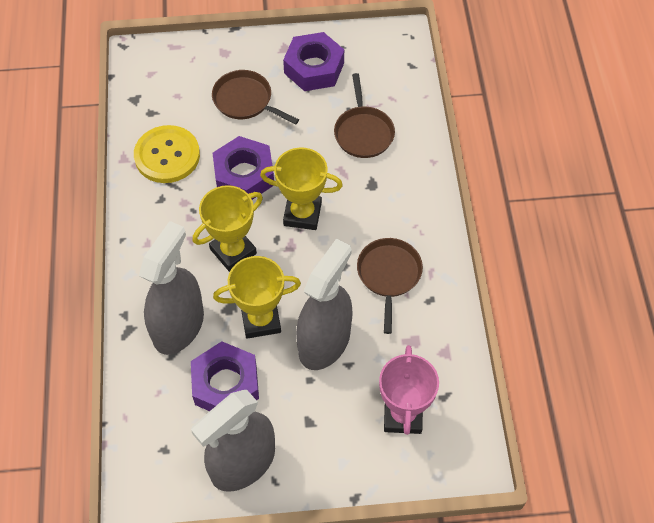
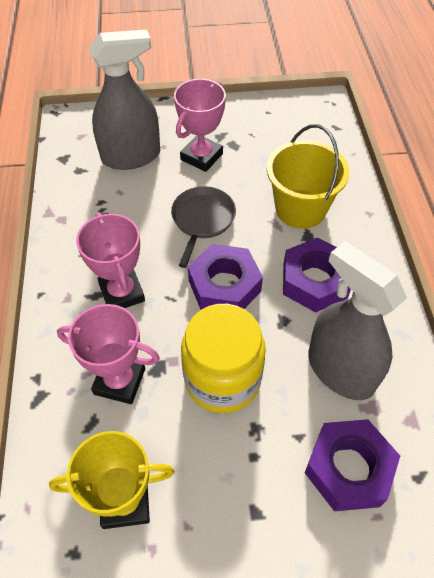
brown pan: 3 -> 0
grey pan: 0 -> 1
grey spray bottle: 3 -> 2
pink trophy: 1 -> 3
yellow bucket: 0 -> 1
yellow button: 1 -> 0
yellow jar: 0 -> 1
yellow trophy: 3 -> 1

